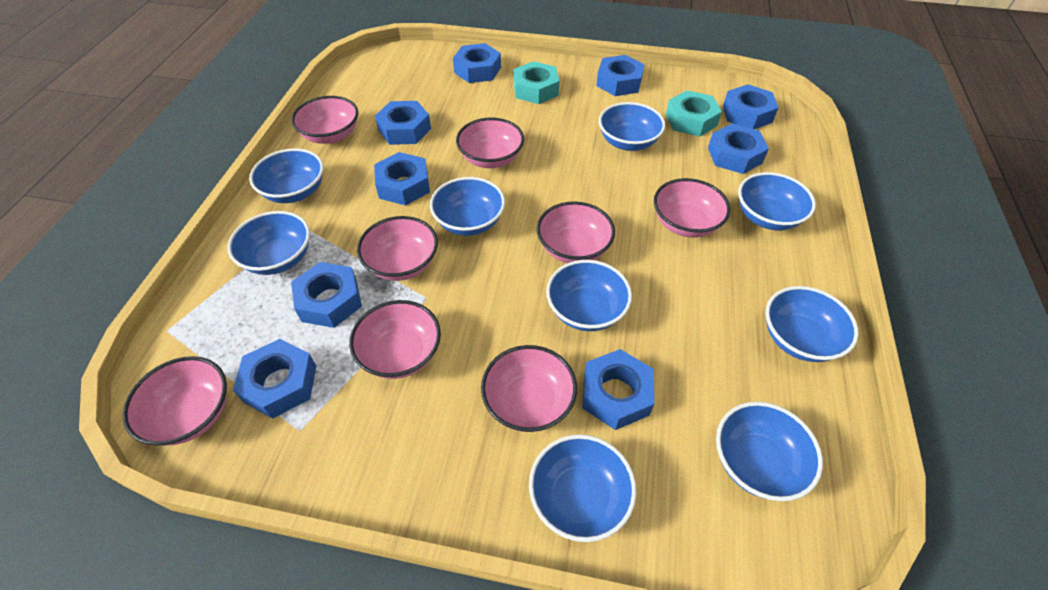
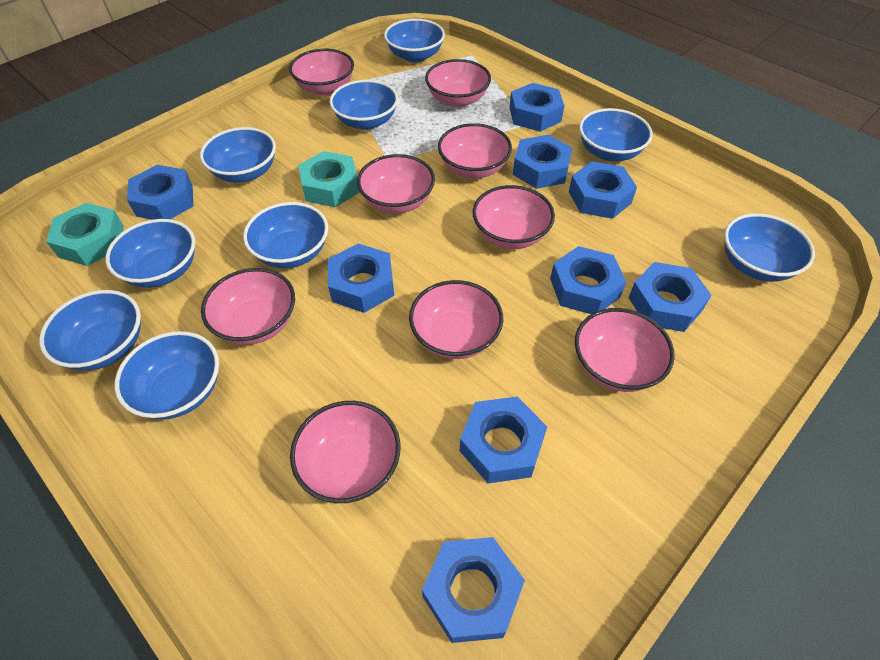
pink bowl: 8 -> 9

